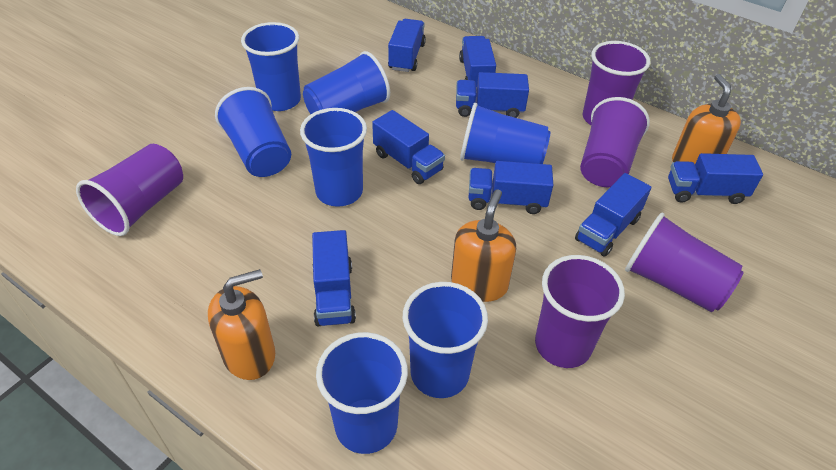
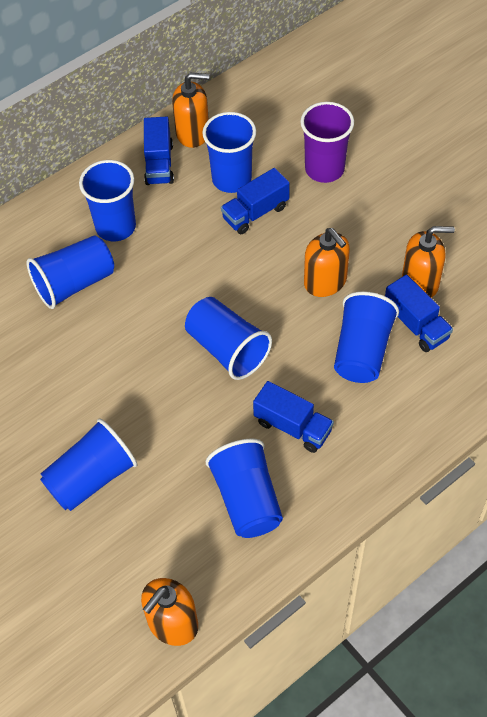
blue truck: 8 -> 4
orange soap dispenser: 3 -> 4
purple cup: 5 -> 1

